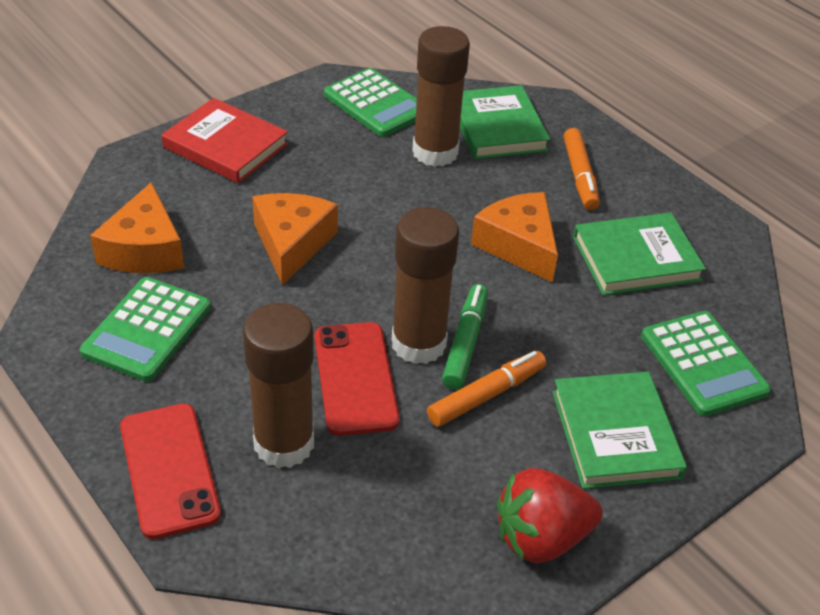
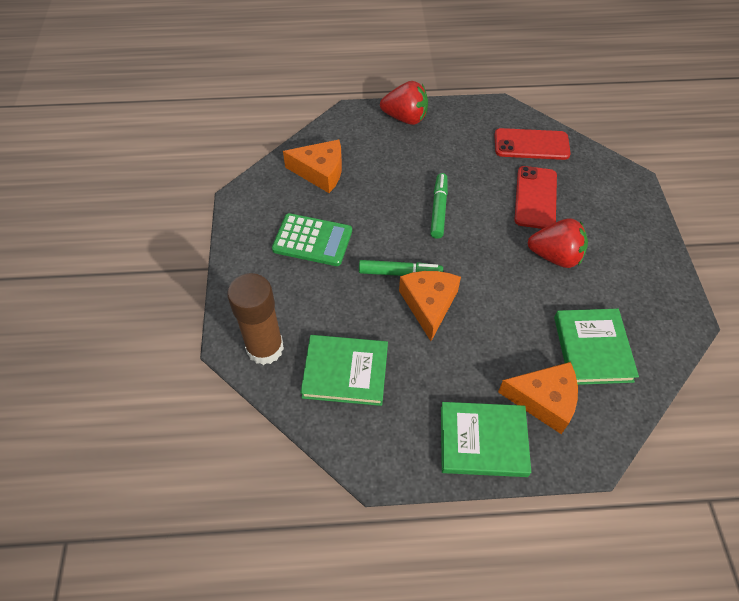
brown glue stick: 3 -> 1
green calculator: 3 -> 1
green marker: 1 -> 2
orange marker: 2 -> 0
red book: 1 -> 0
red strawberry: 1 -> 2

